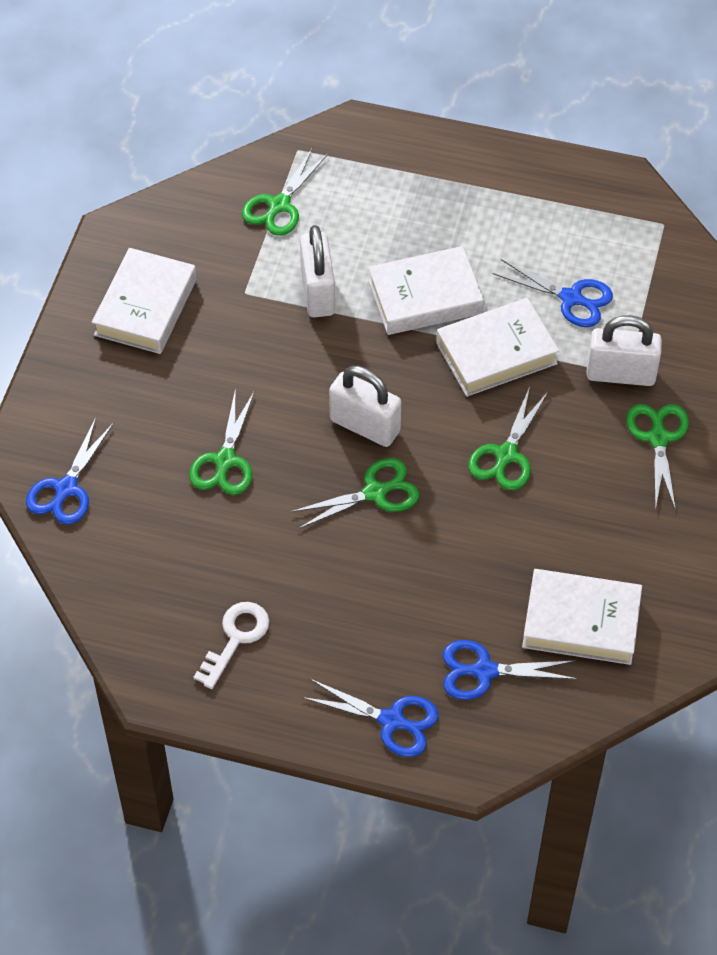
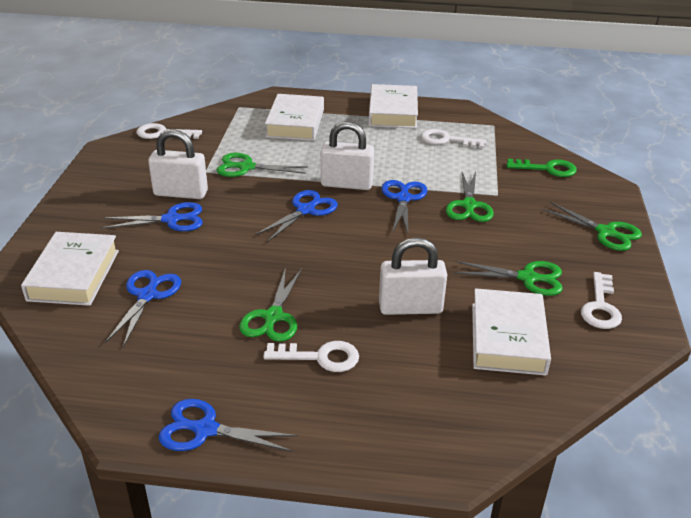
blue scissors: 4 -> 5
green key: 0 -> 1
white key: 1 -> 4

